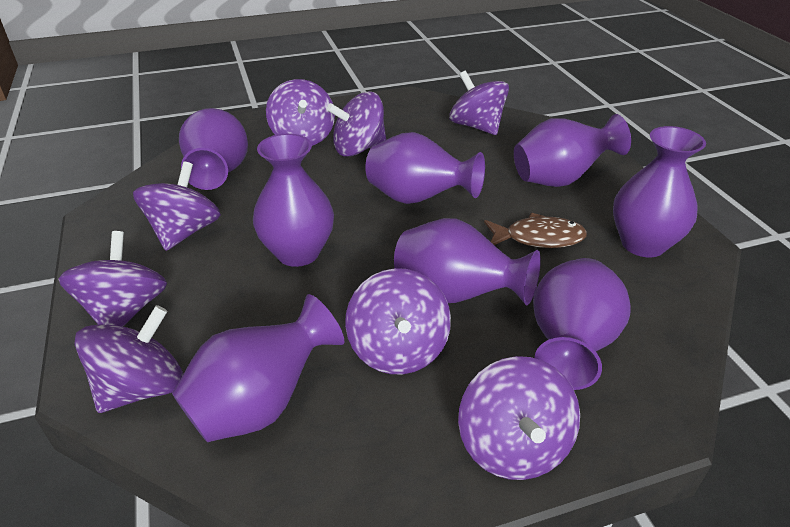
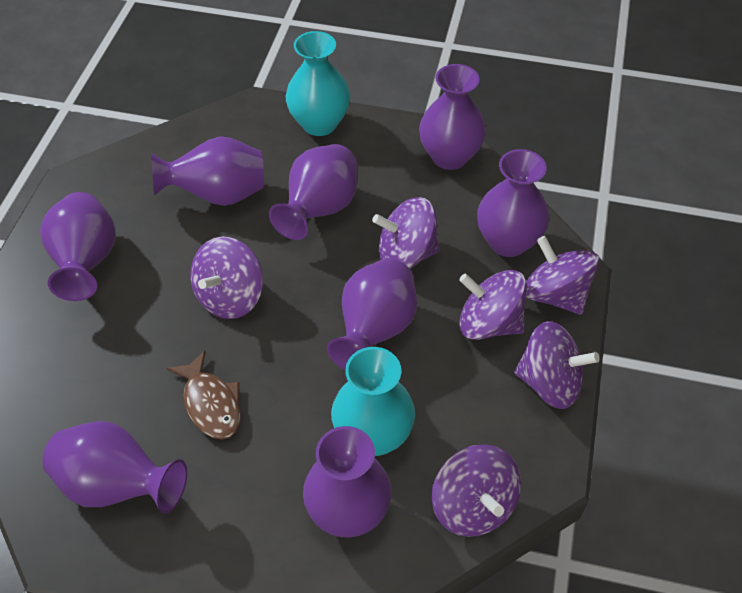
purple spinning top: 8 -> 6
turquoise vase: 0 -> 2

